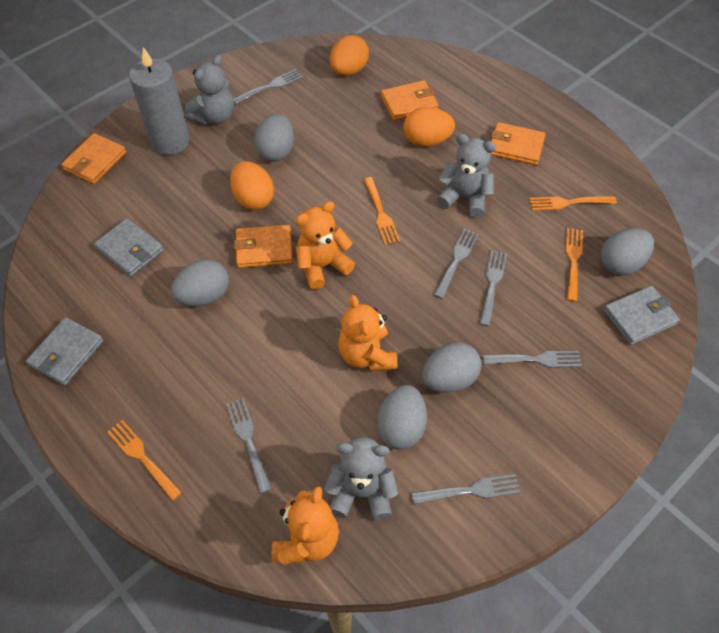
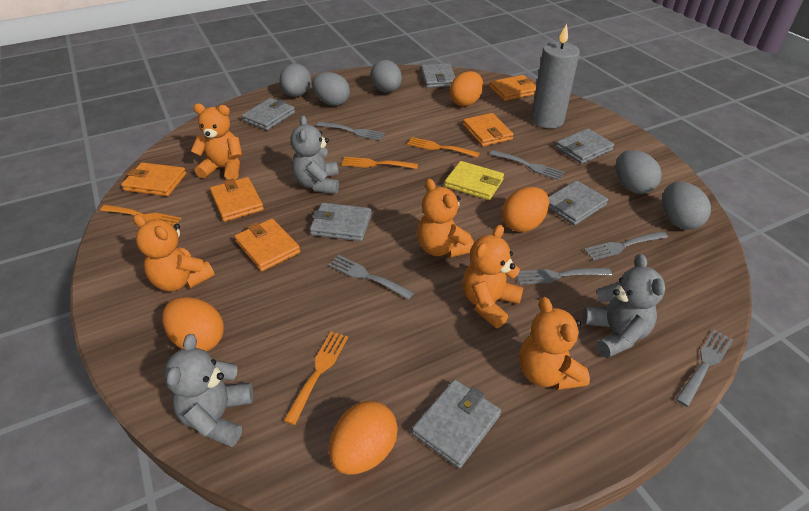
grey wallet: 3 -> 6
orange egg: 3 -> 4
orange teddy bear: 3 -> 5
orange wallet: 4 -> 5
yellow wallet: 0 -> 1

